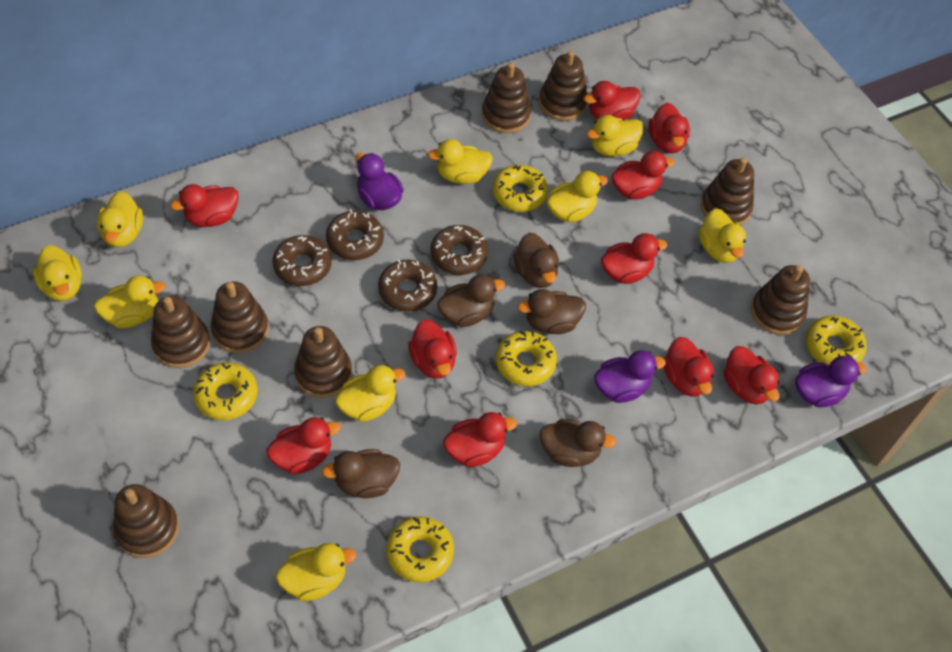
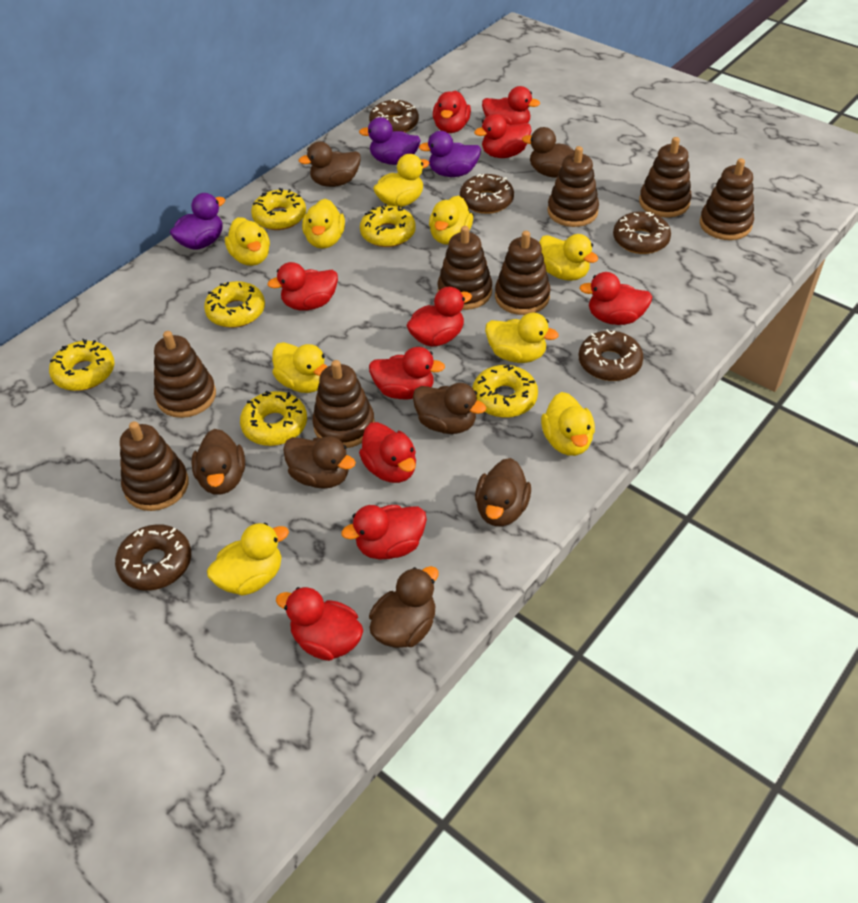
brown donut: 4 -> 5
brown duck: 5 -> 7
yellow donut: 5 -> 6

